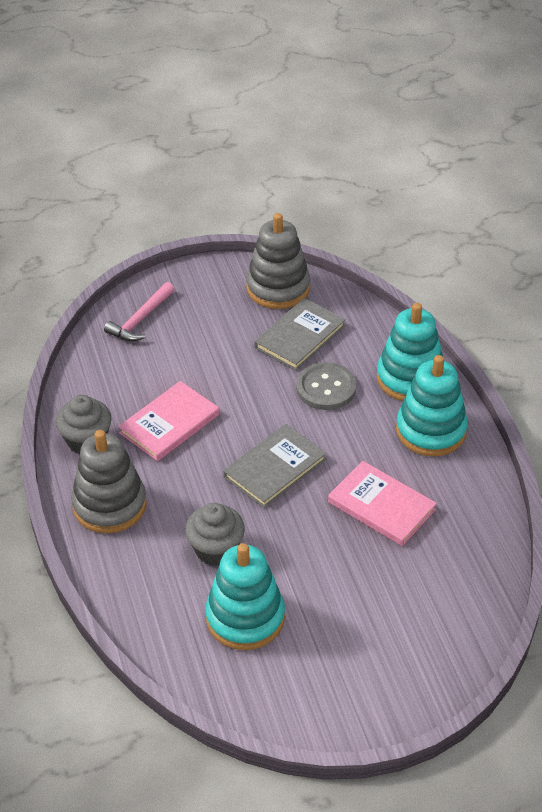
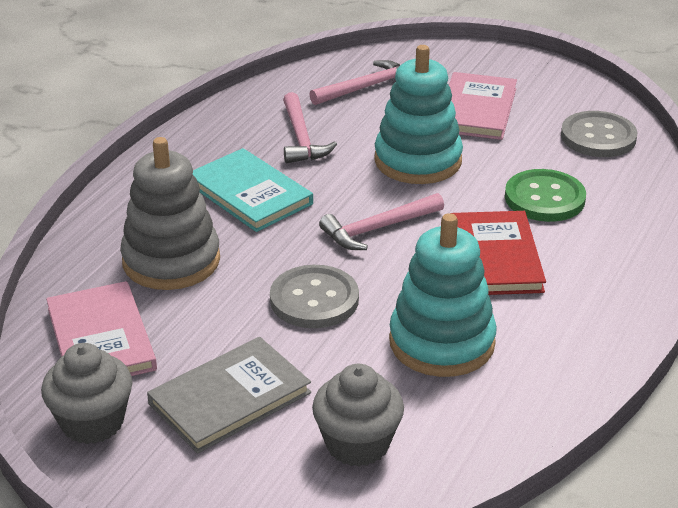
green button: 0 -> 1
grey book: 2 -> 1
grey button: 1 -> 2
grey stacking toy: 2 -> 1
pink hammer: 1 -> 3
red book: 0 -> 1
turquoise book: 0 -> 1
turquoise stacking toy: 3 -> 2

